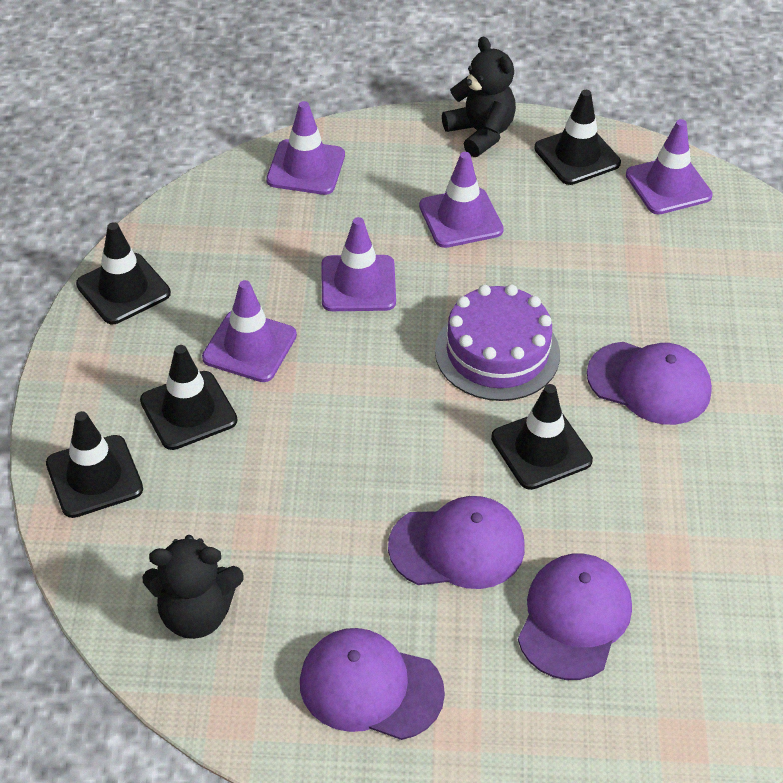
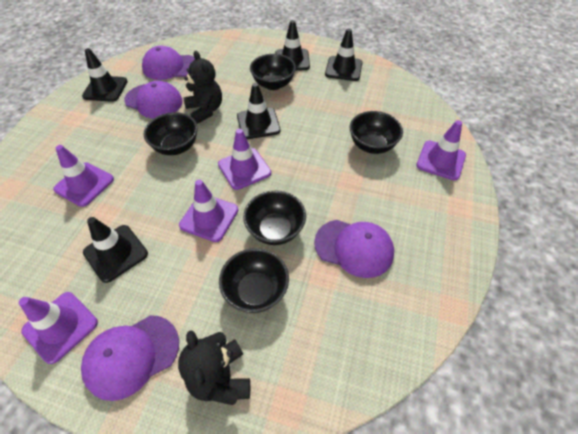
black bowl: 0 -> 5
purple cake: 1 -> 0

